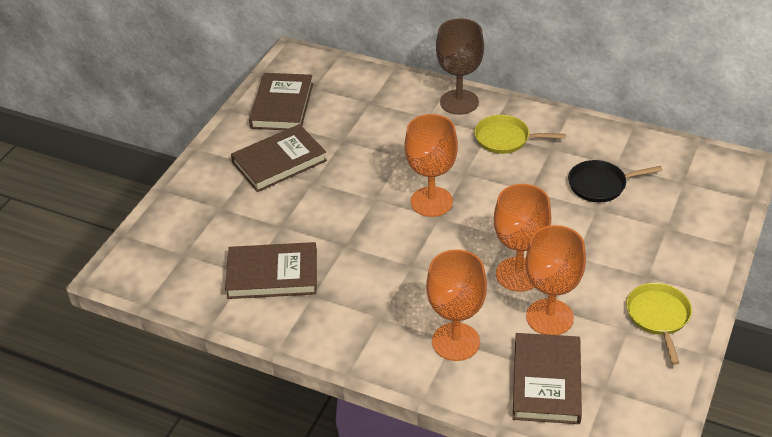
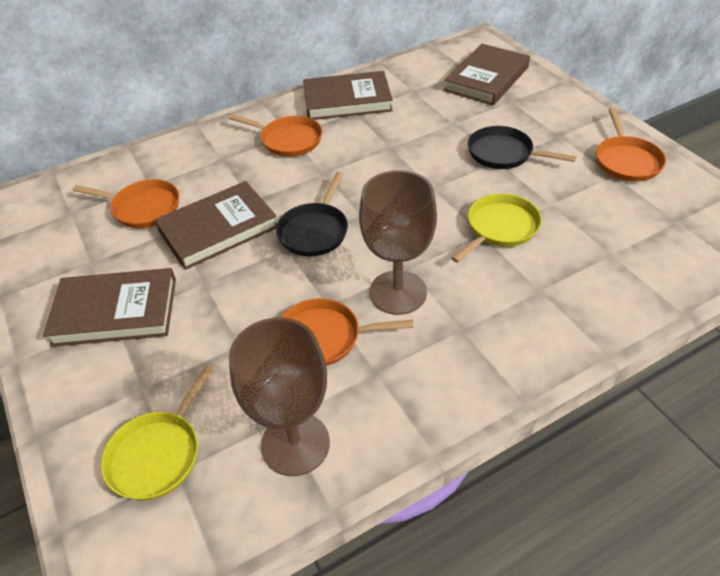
black pan: 1 -> 2
brown goblet: 1 -> 2
orange goblet: 4 -> 0
orange pan: 0 -> 4

